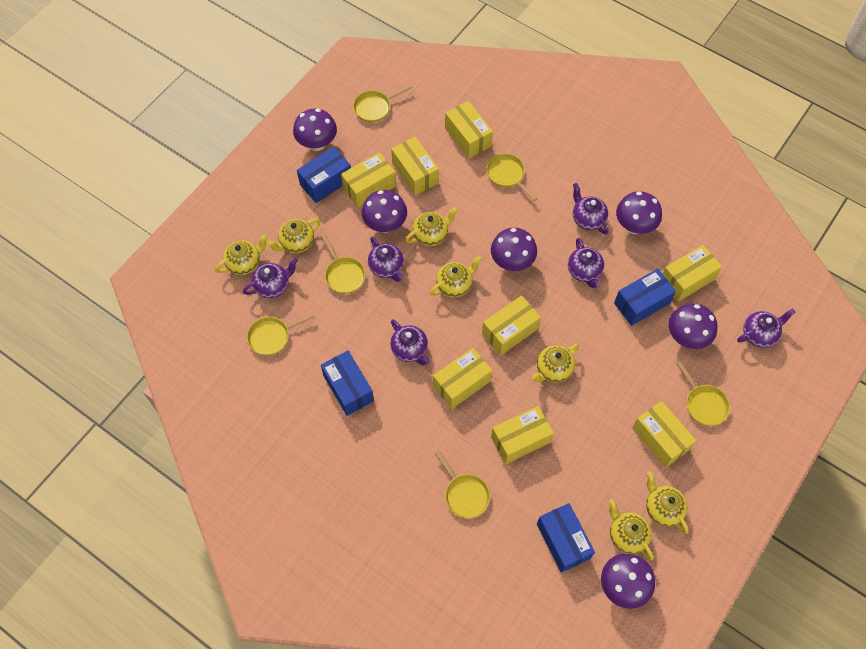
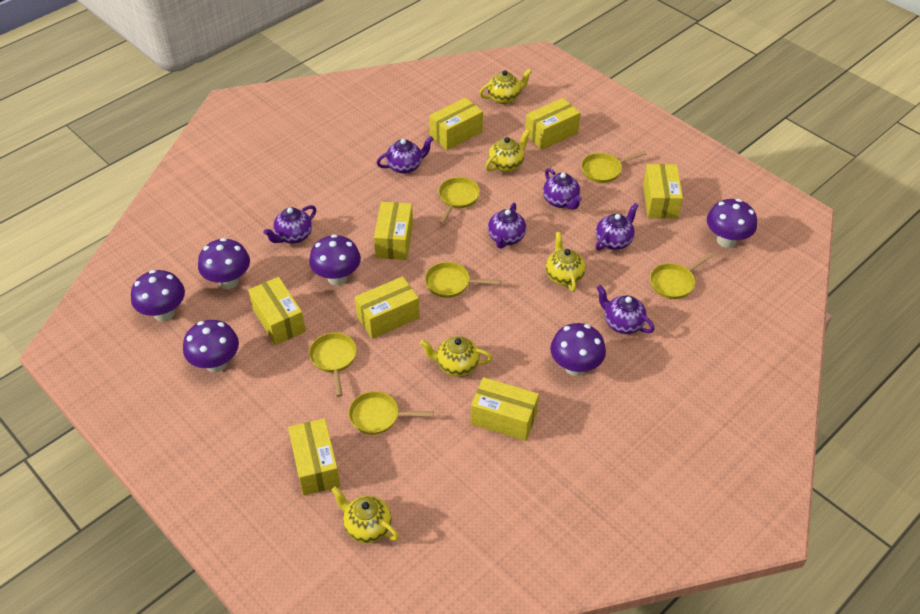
blue box: 4 -> 0
yellow teapot: 7 -> 5

